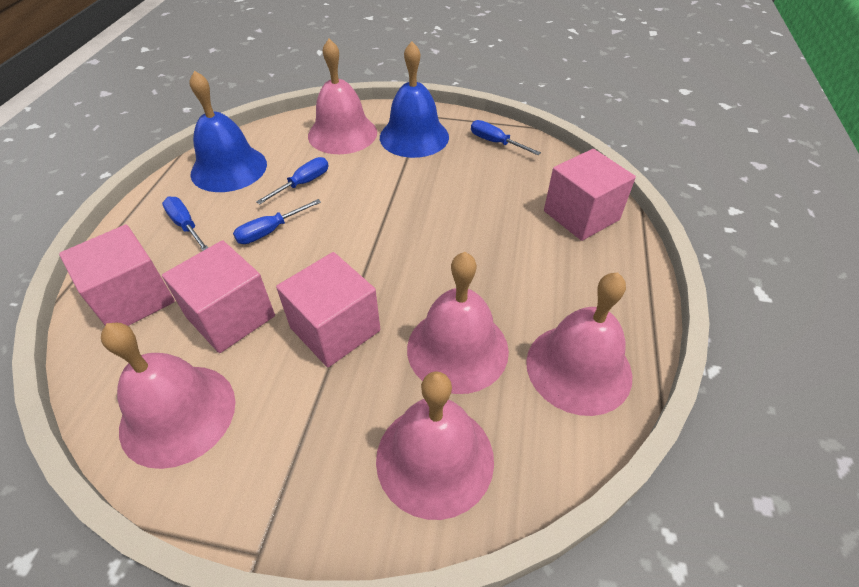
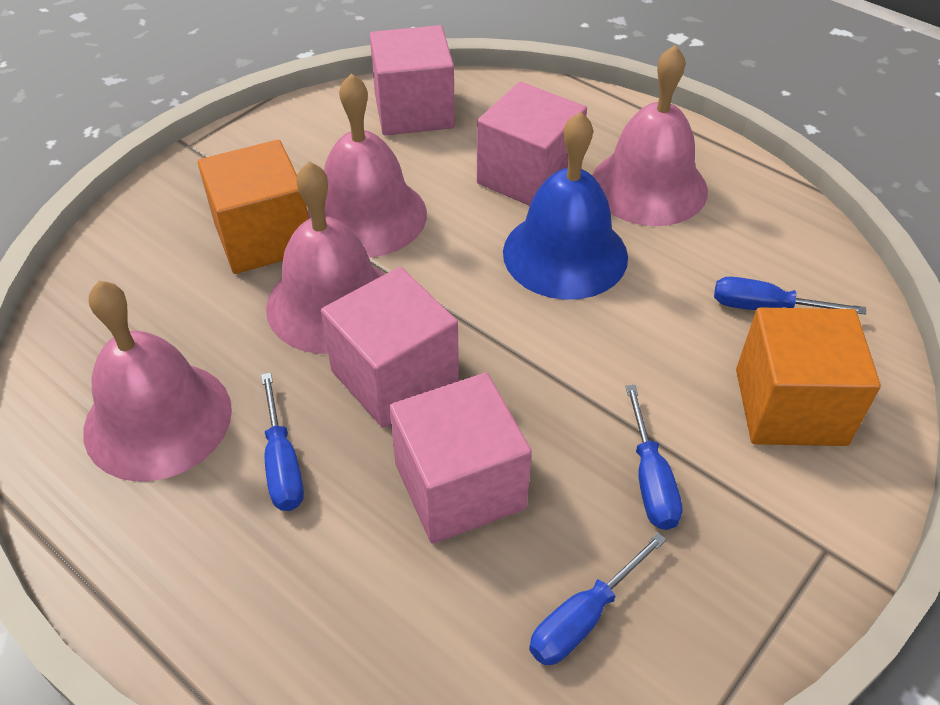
blue bell: 2 -> 1
orange cube: 0 -> 2
pink bell: 5 -> 4

